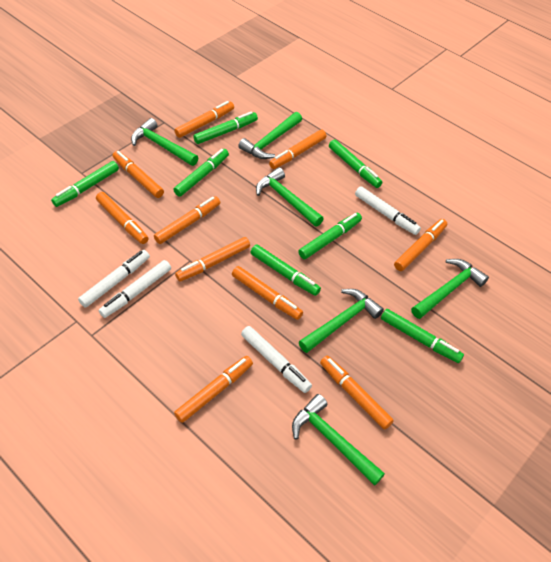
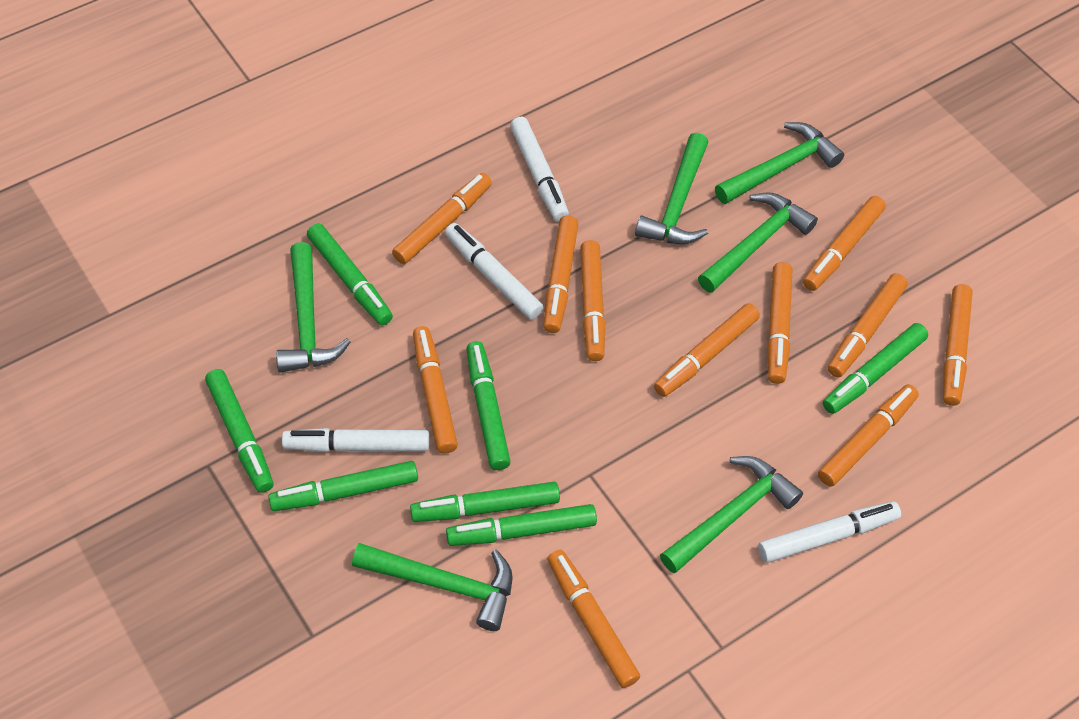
orange marker: 10 -> 11

